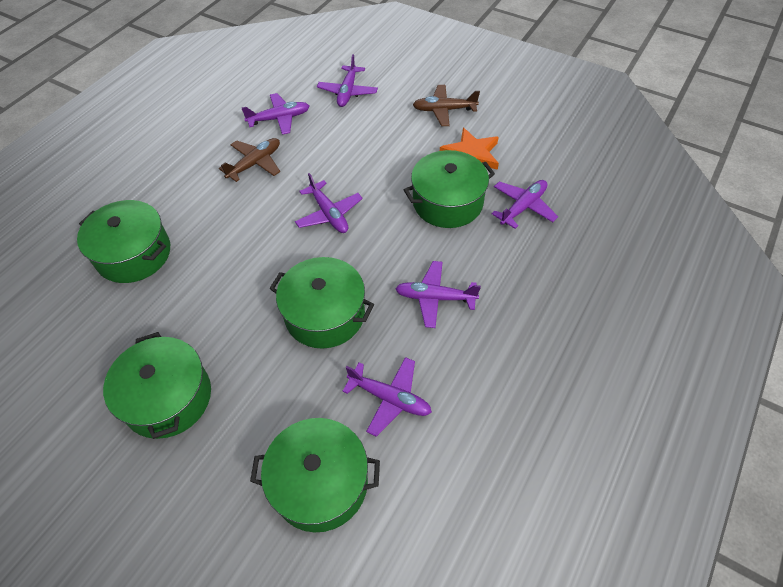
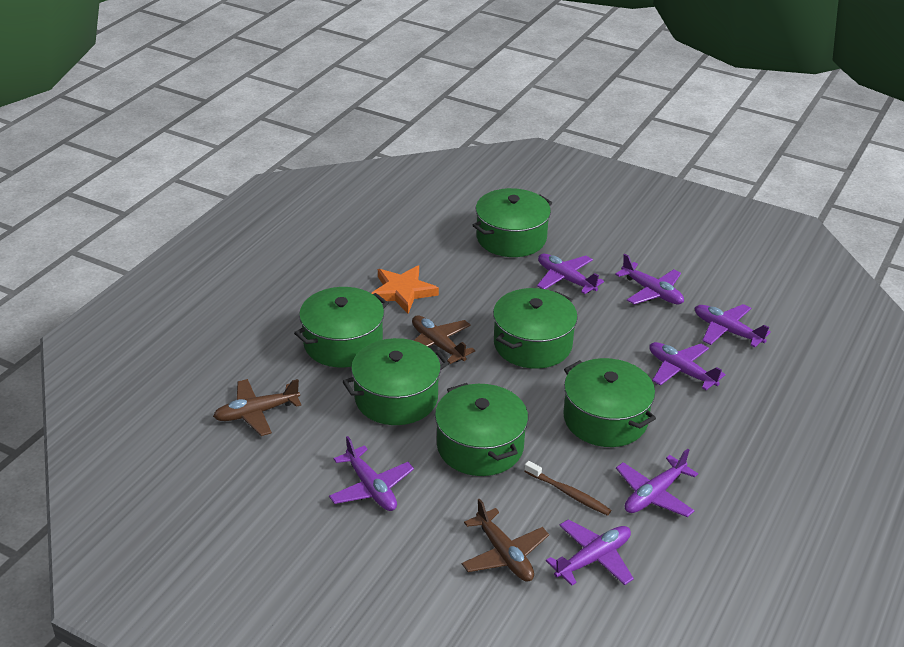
brown plane: 2 -> 3
brown toothbrush: 0 -> 1
green pot: 5 -> 6
purple plane: 6 -> 7

